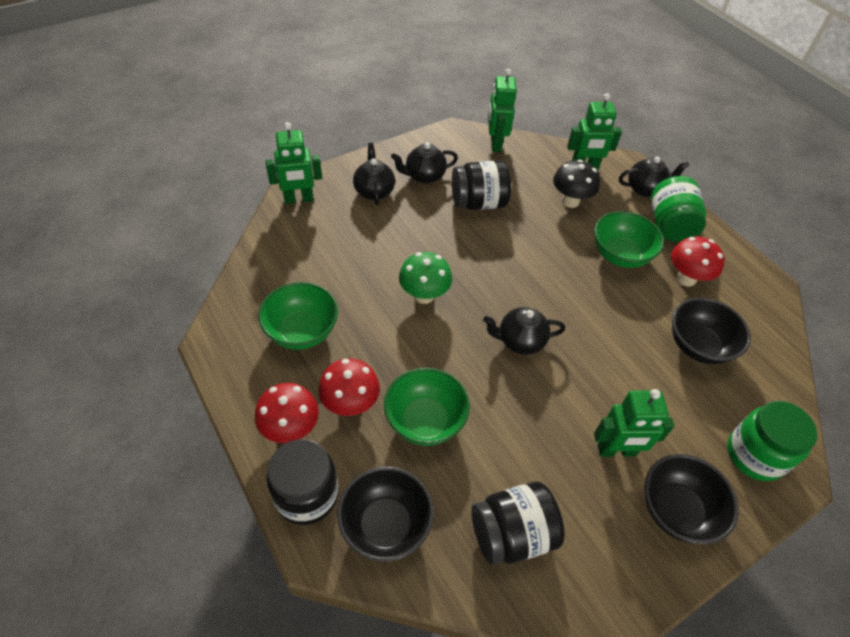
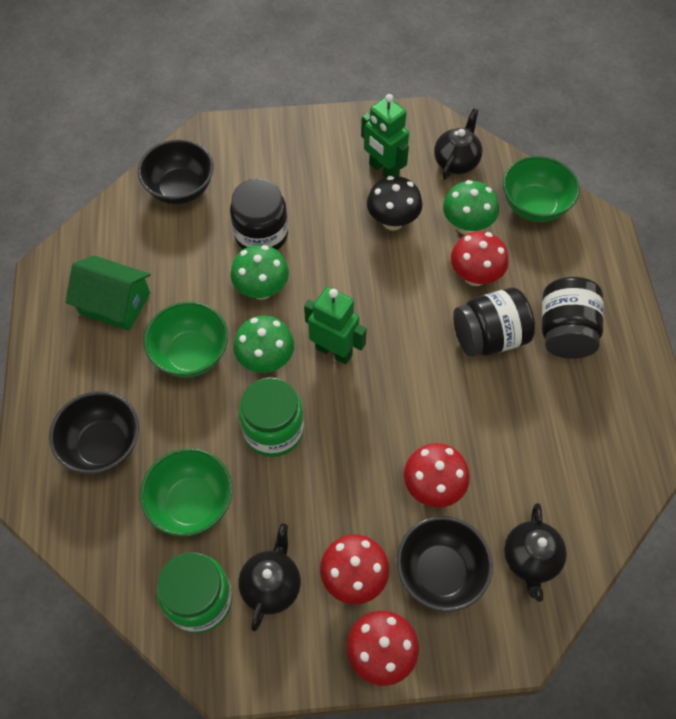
black teapot: 4 -> 3
green house: 0 -> 1
green mushroom: 1 -> 3
green robot: 4 -> 2
red mushroom: 3 -> 4

